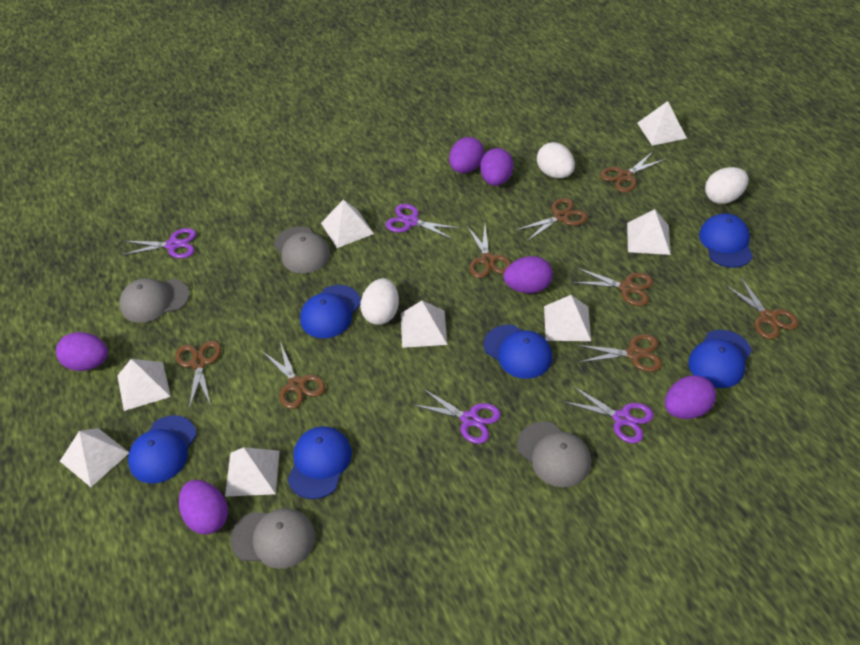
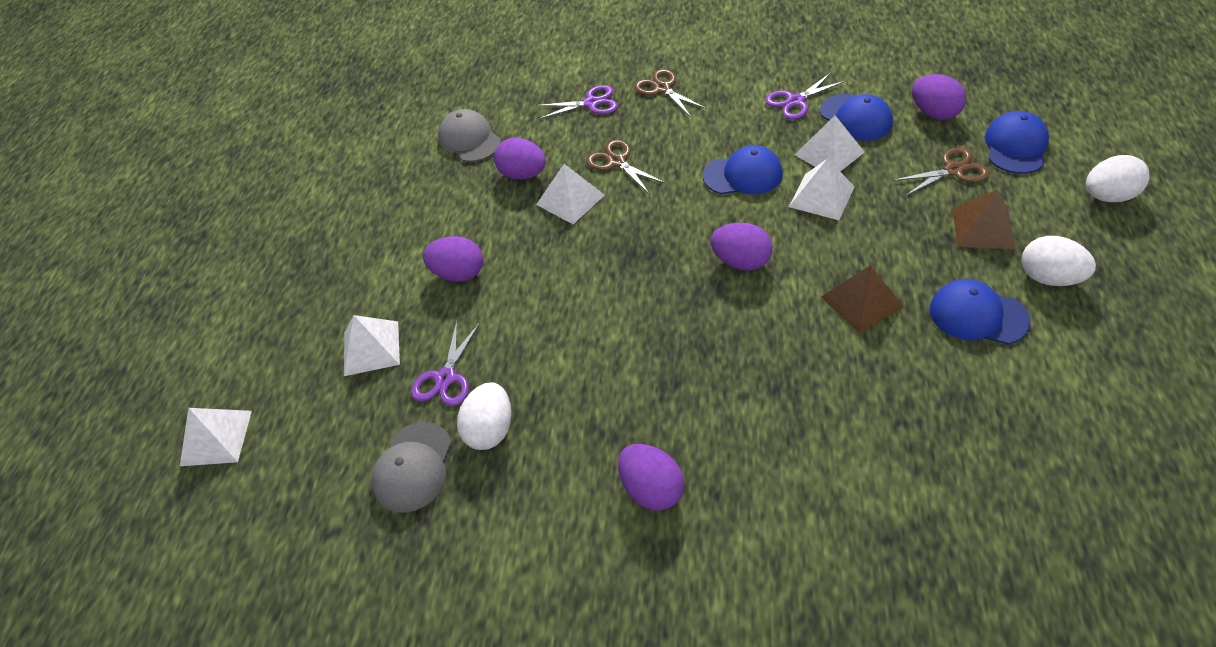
blue cap: 6 -> 4
brown pyramid: 0 -> 2
brown scissors: 8 -> 3
grey cap: 4 -> 2
purple egg: 6 -> 5
purple scissors: 4 -> 3
white pyramid: 8 -> 5

